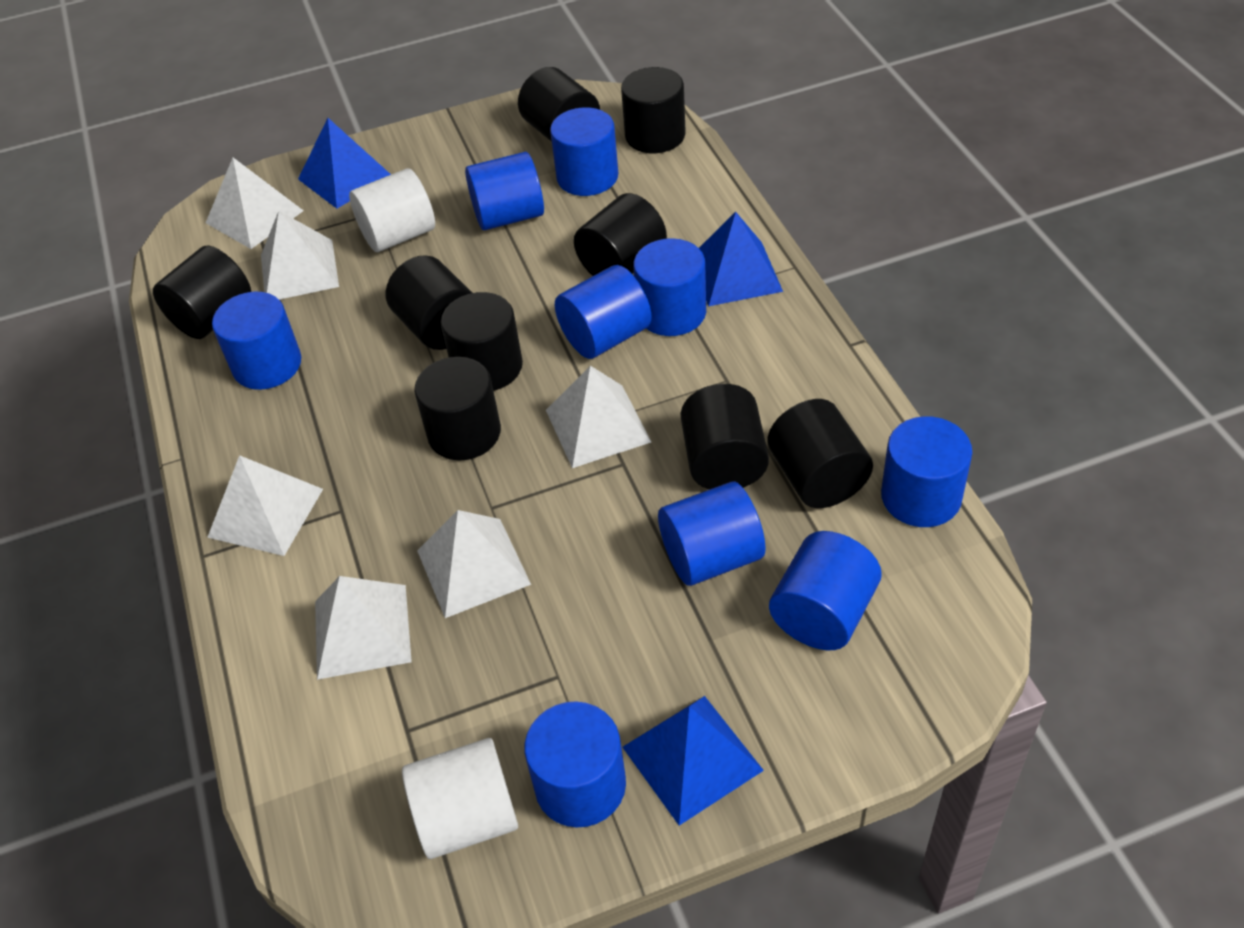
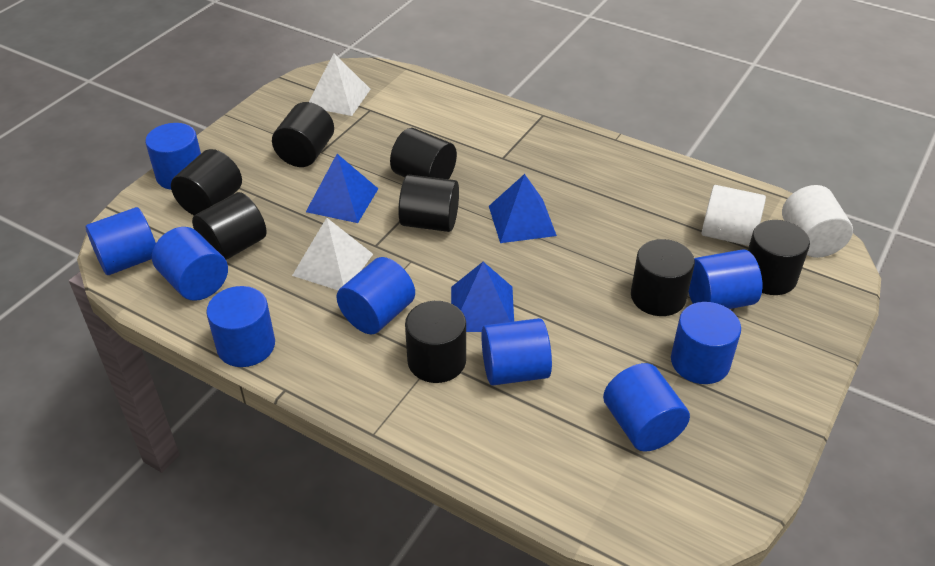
black cylinder: 9 -> 8
white pyramid: 6 -> 2

